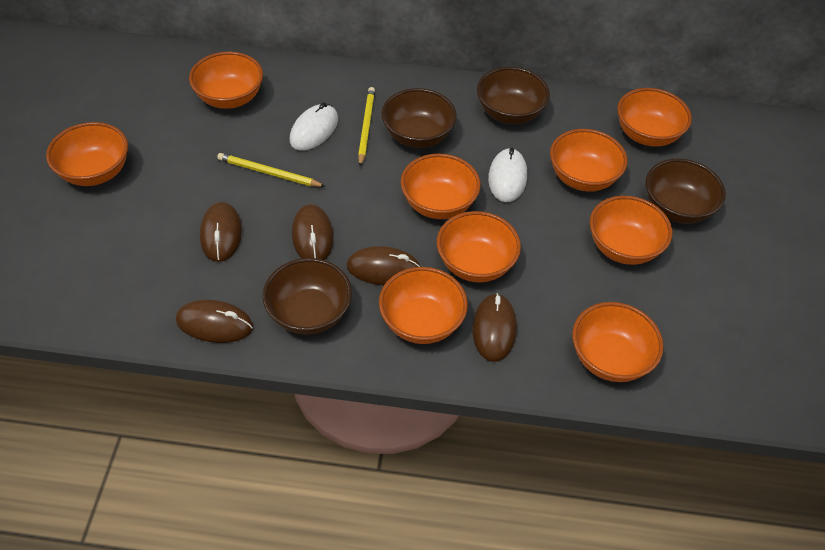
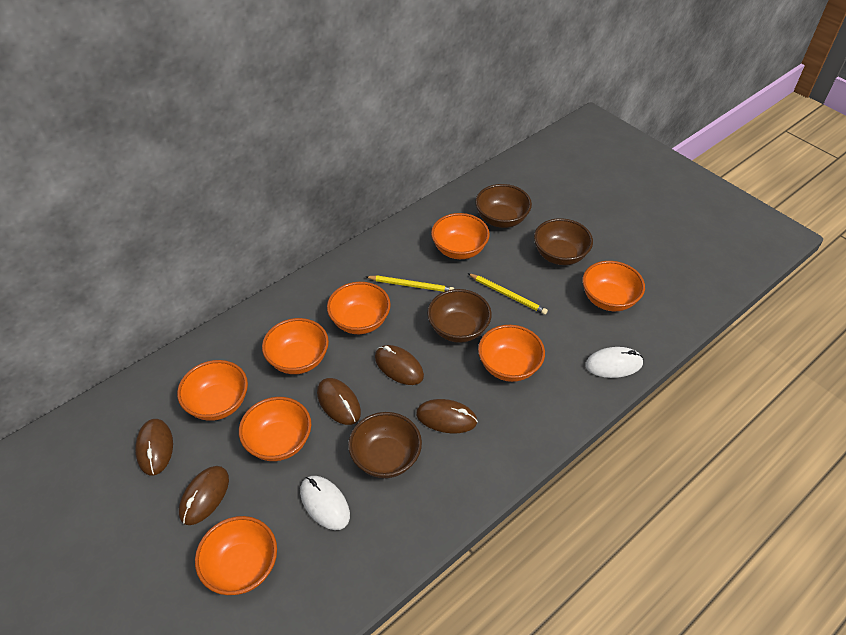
orange bowl: 9 -> 8

